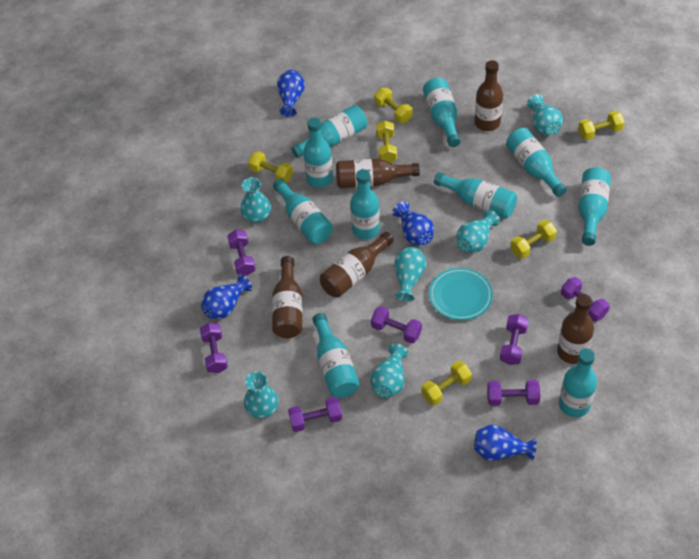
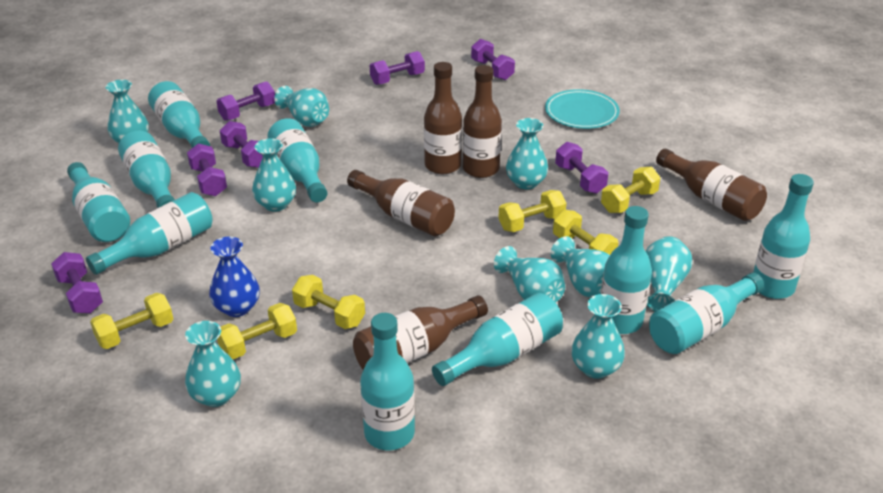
blue vase: 4 -> 1
turquoise vase: 6 -> 9

